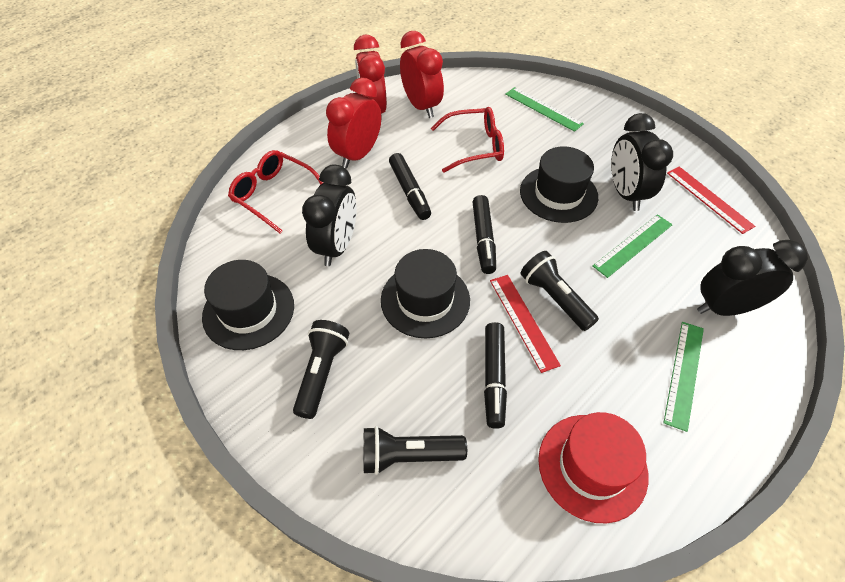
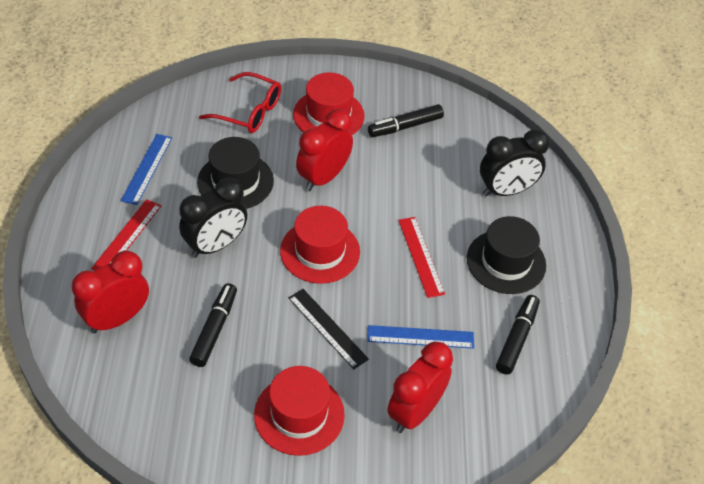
black clock: 3 -> 2
black flashlight: 3 -> 0
black hat: 3 -> 2
black ruler: 0 -> 1
blue ruler: 0 -> 2
green ruler: 3 -> 0
red glasses: 2 -> 1
red hat: 1 -> 3

